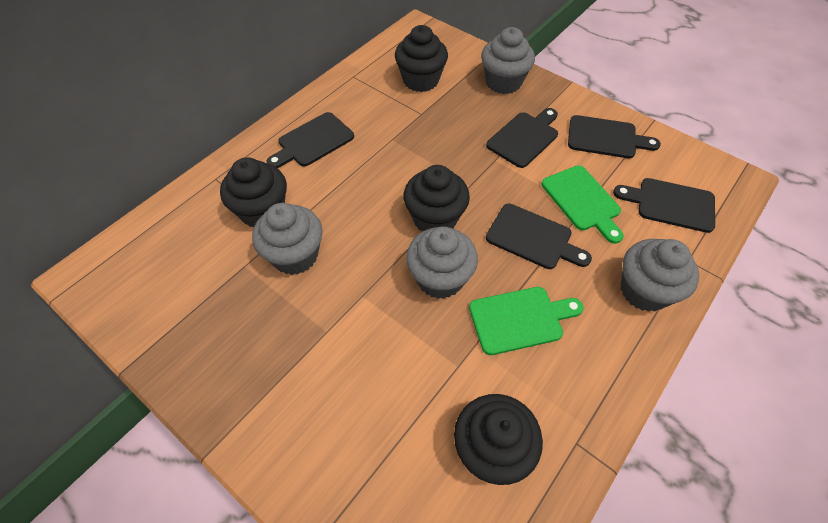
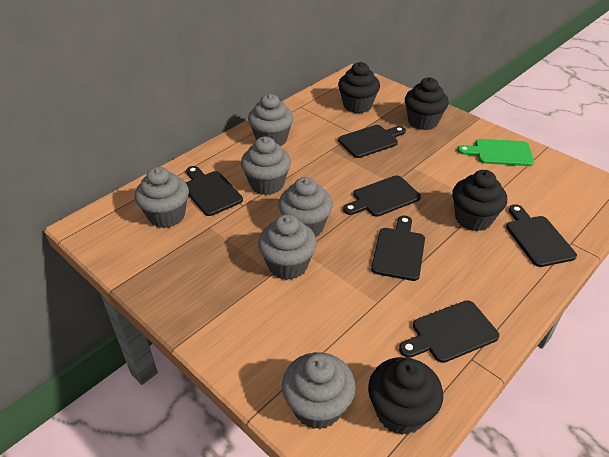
black cutting board: 5 -> 6
green cutting board: 2 -> 1
grey cupcake: 4 -> 6

